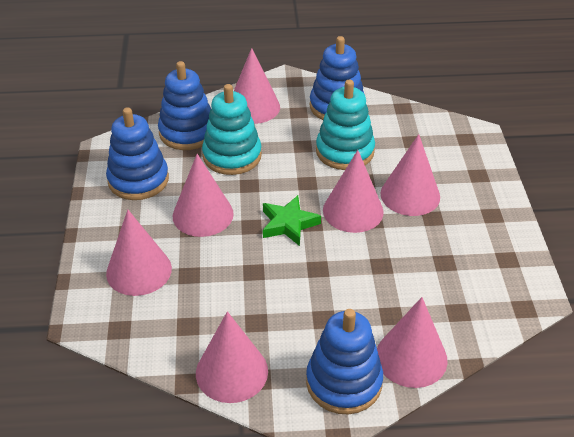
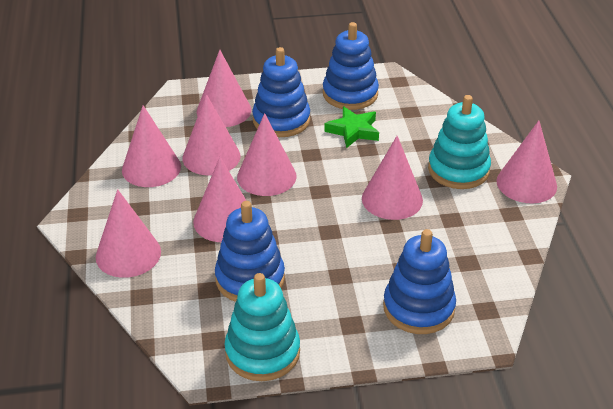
pink cone: 7 -> 8

